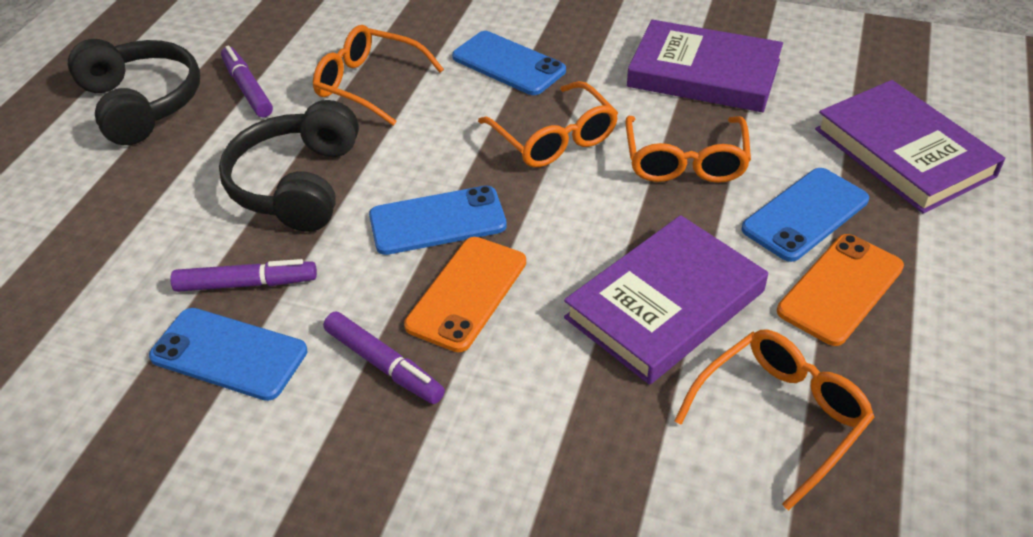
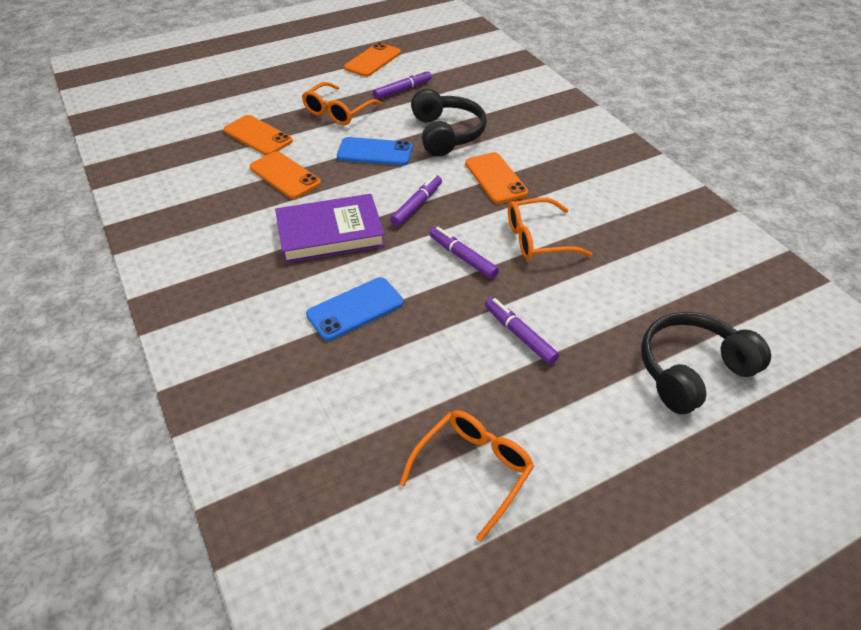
blue phone: 4 -> 2
orange glasses: 4 -> 3
orange phone: 2 -> 4
purple book: 3 -> 1
purple marker: 3 -> 4

